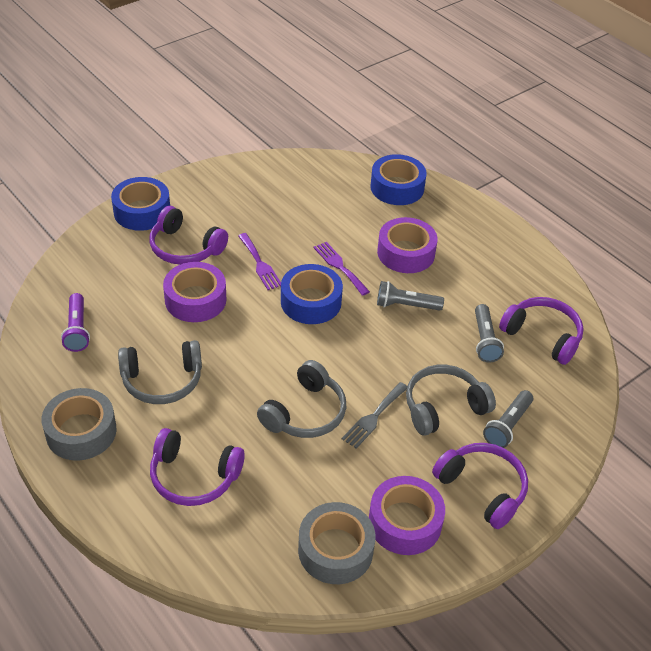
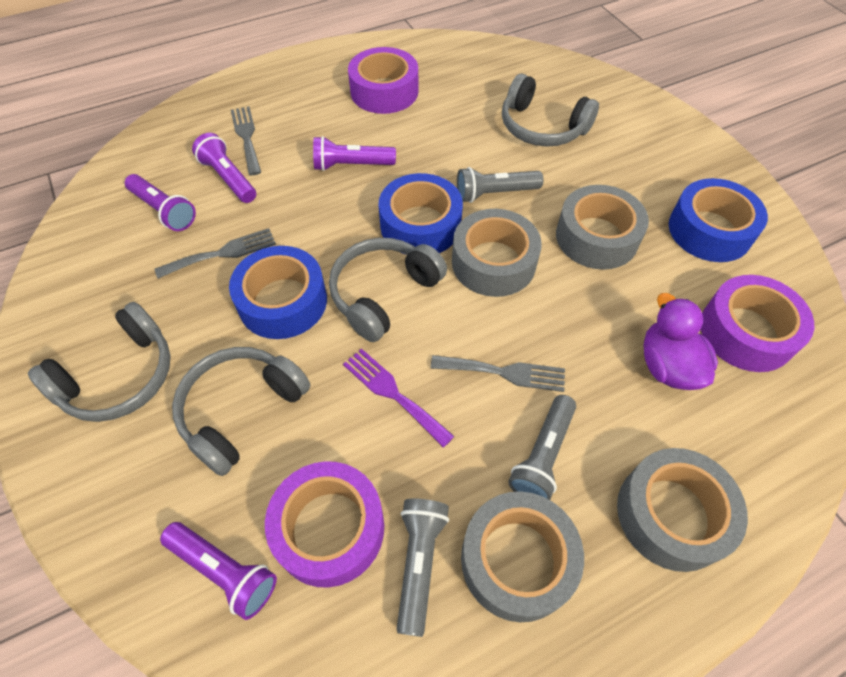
grey fork: 1 -> 3
grey headphones: 3 -> 4
grey tape: 2 -> 4
purple duck: 0 -> 1
purple flashlight: 1 -> 4
purple fork: 2 -> 1
purple headphones: 4 -> 0

